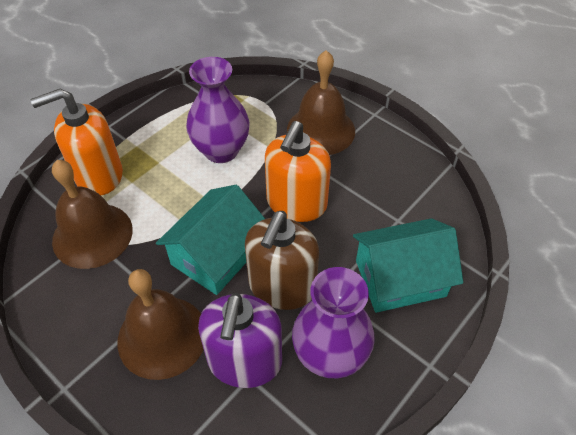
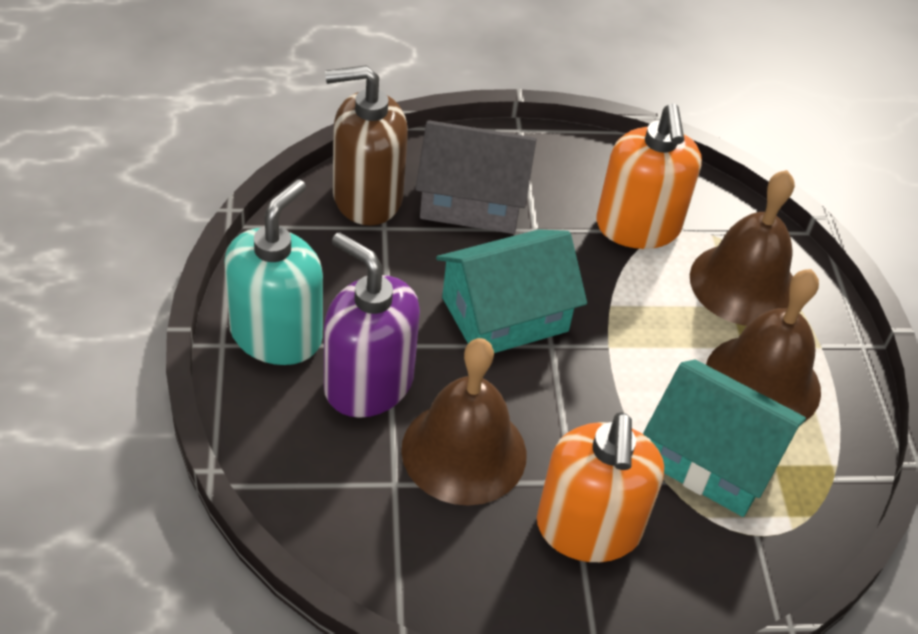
grey house: 0 -> 1
purple vase: 2 -> 0
turquoise soap dispenser: 0 -> 1

